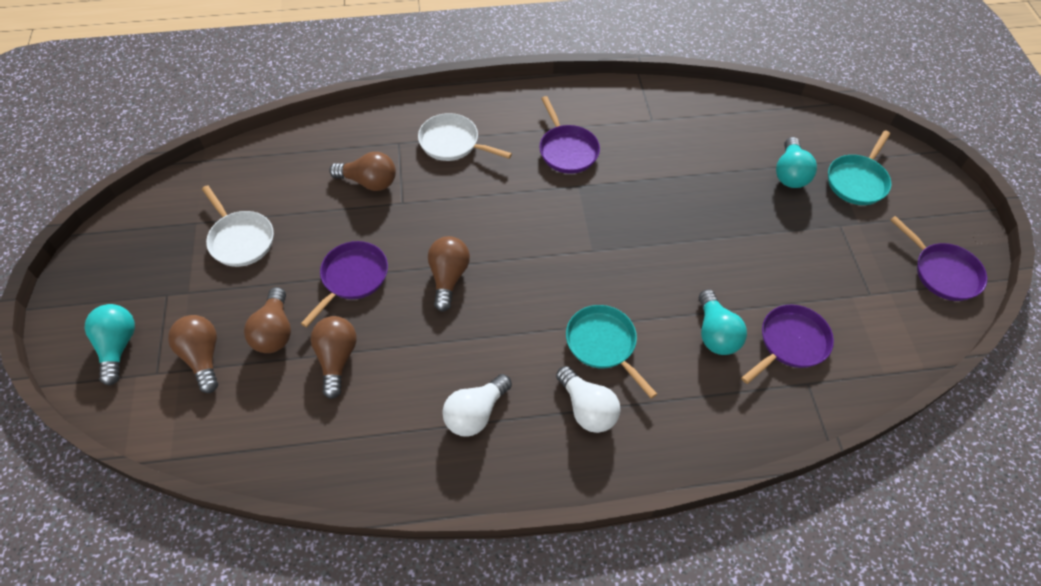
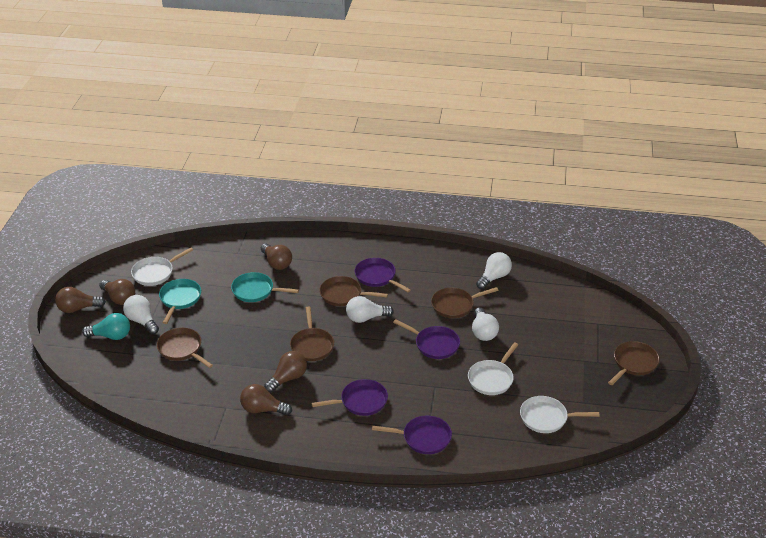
brown pan: 0 -> 5
turquoise light bulb: 3 -> 1
white light bulb: 2 -> 4
white pan: 2 -> 3

